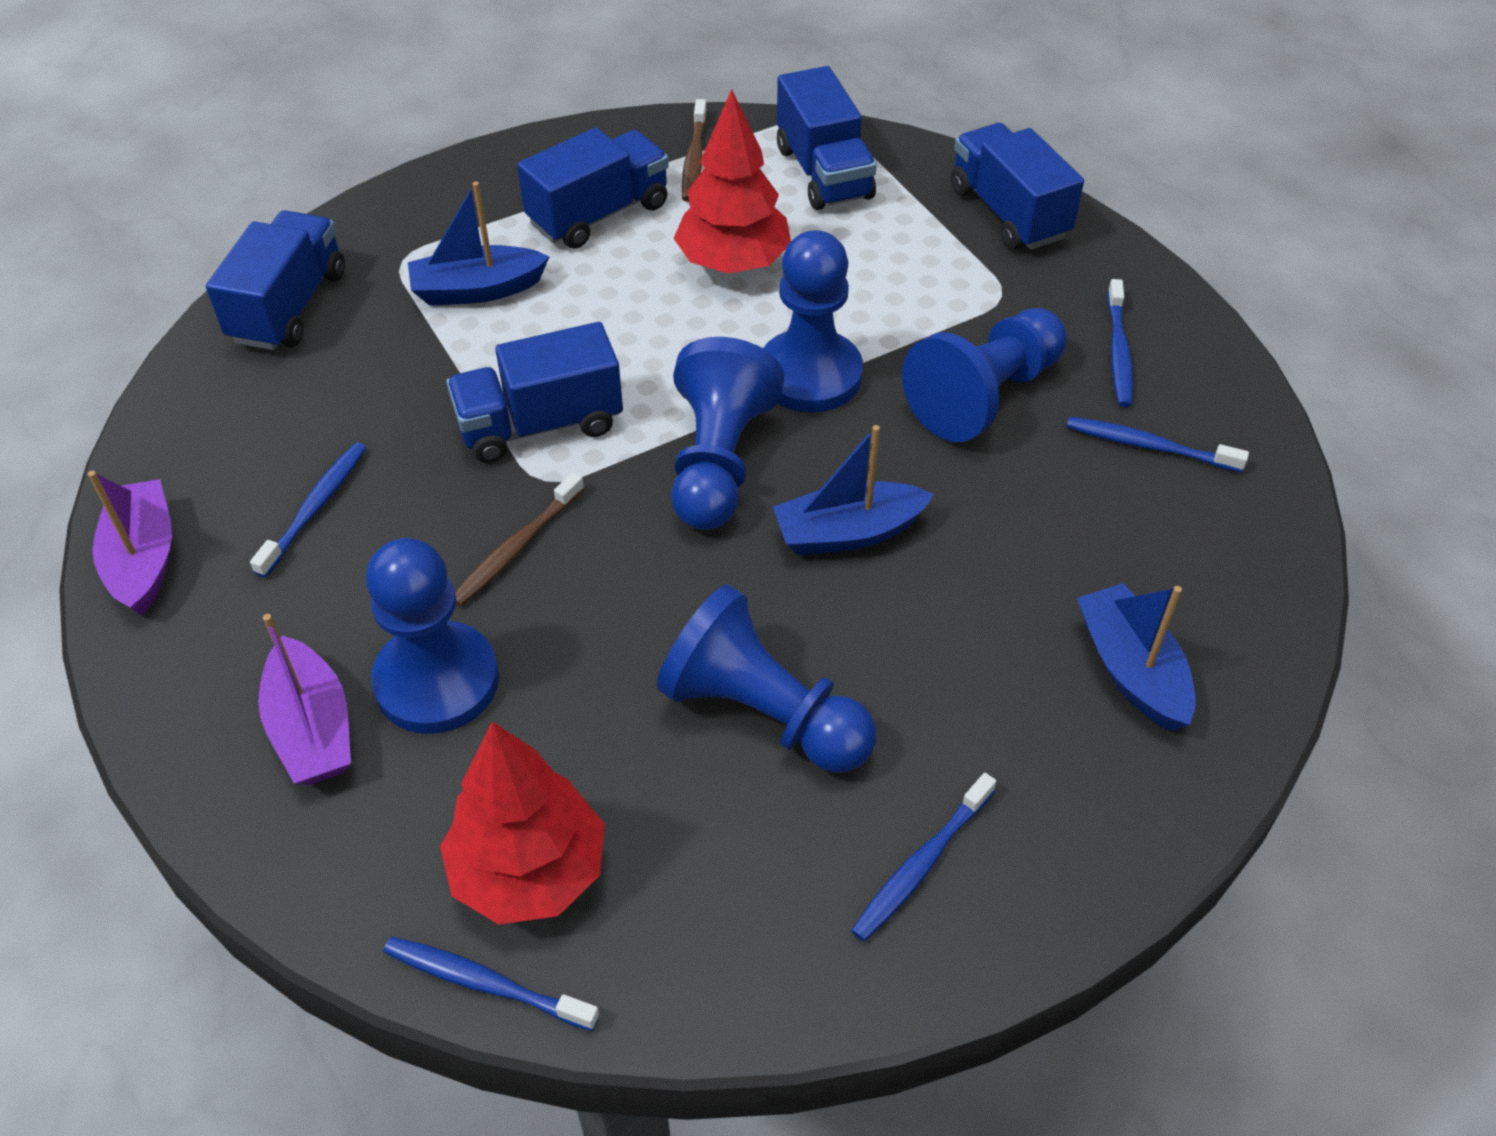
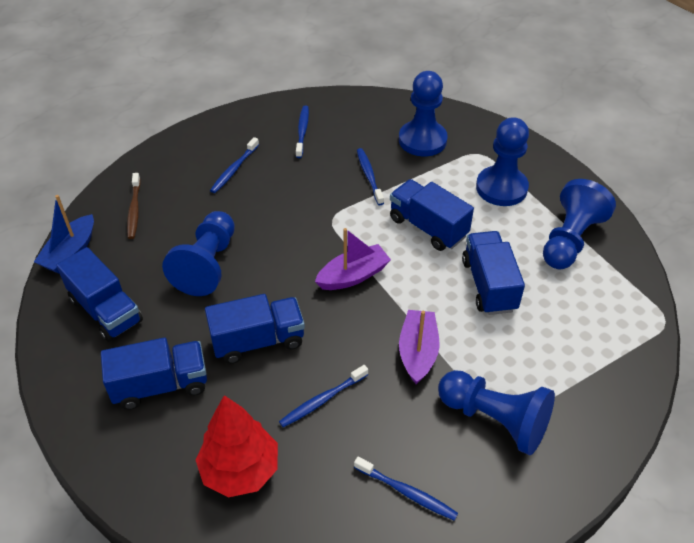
blue boat: 3 -> 1
brown toothbrush: 2 -> 1
red tree: 2 -> 1

